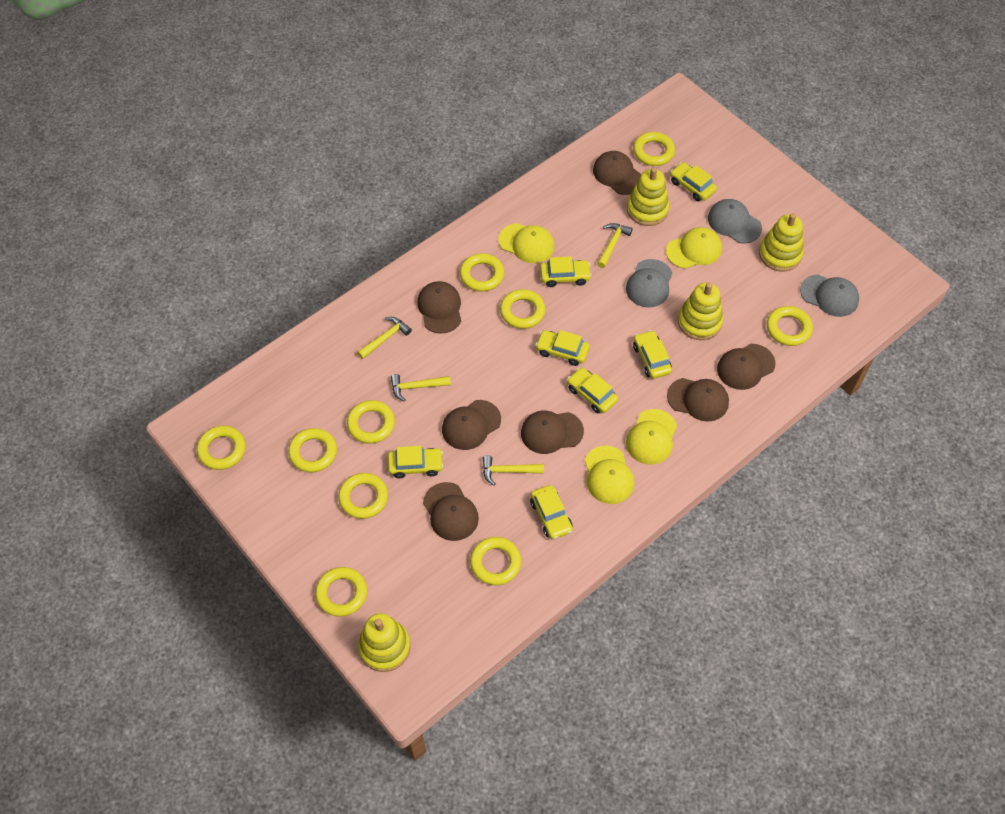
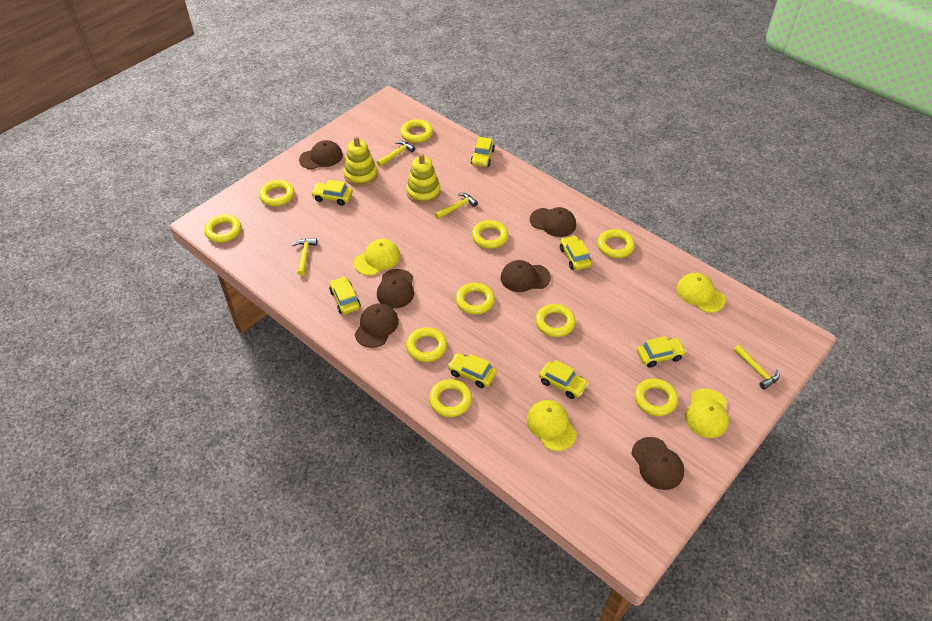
brown cap: 7 -> 6
grey cap: 3 -> 0
yellow stacking toy: 4 -> 2

